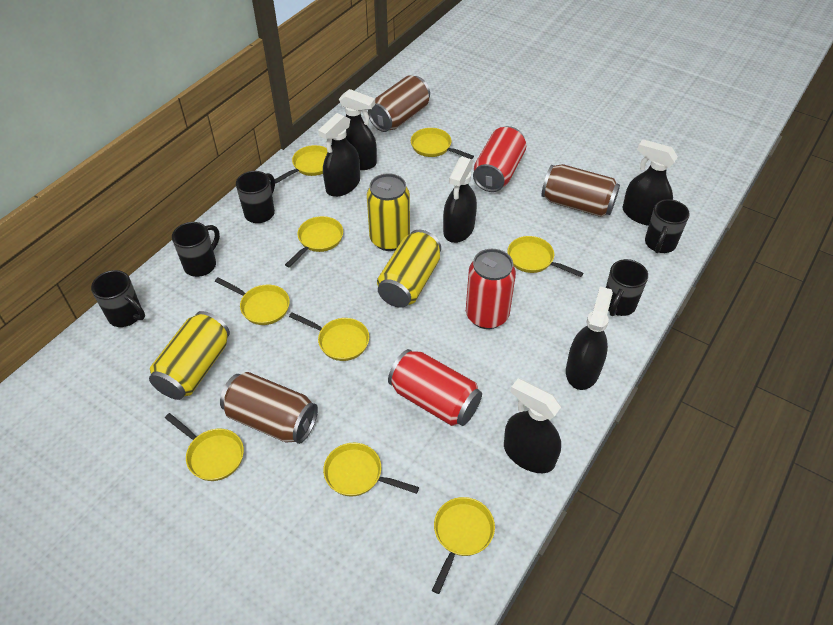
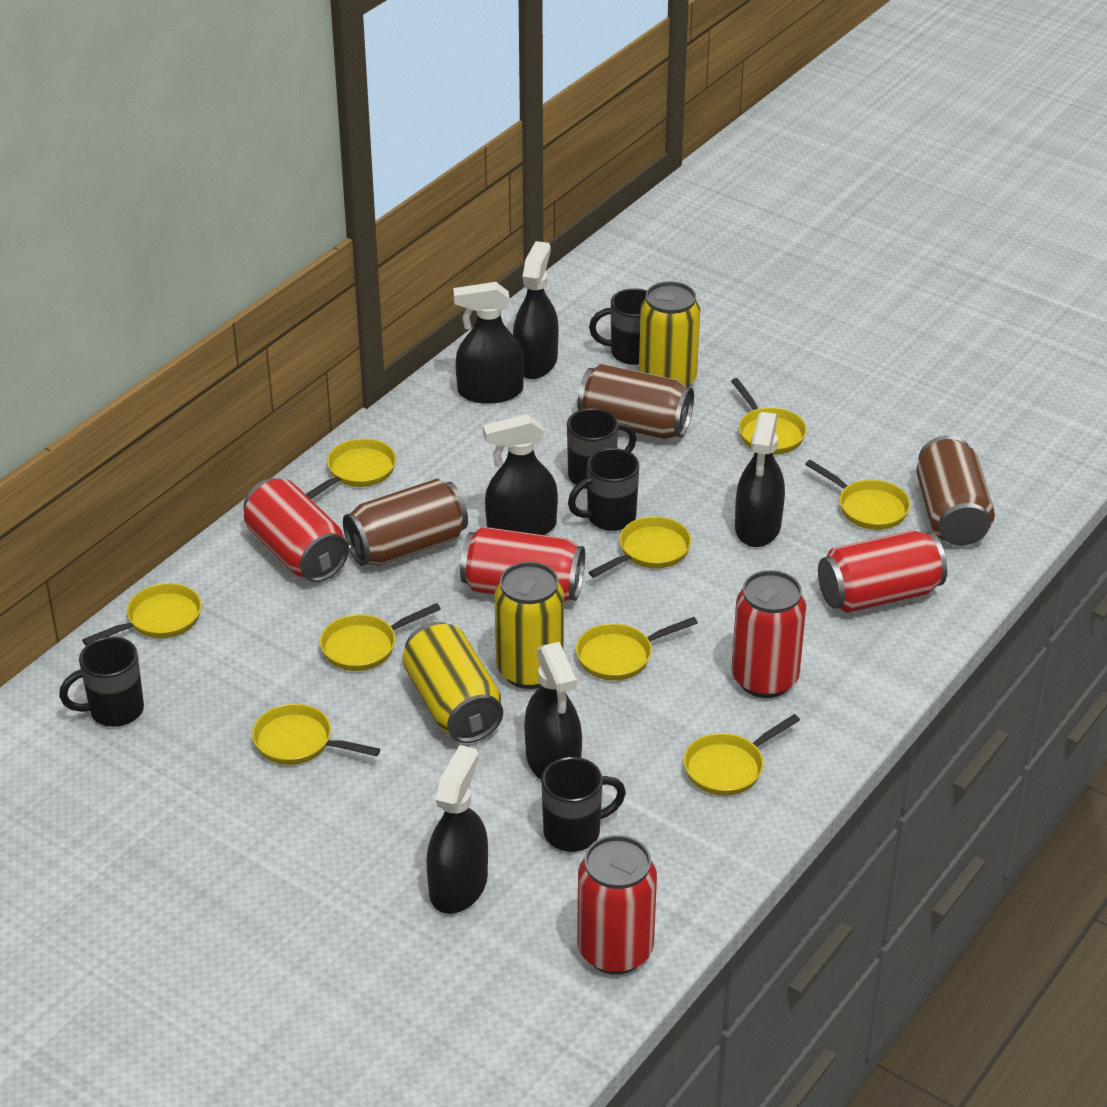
red can: 3 -> 5

